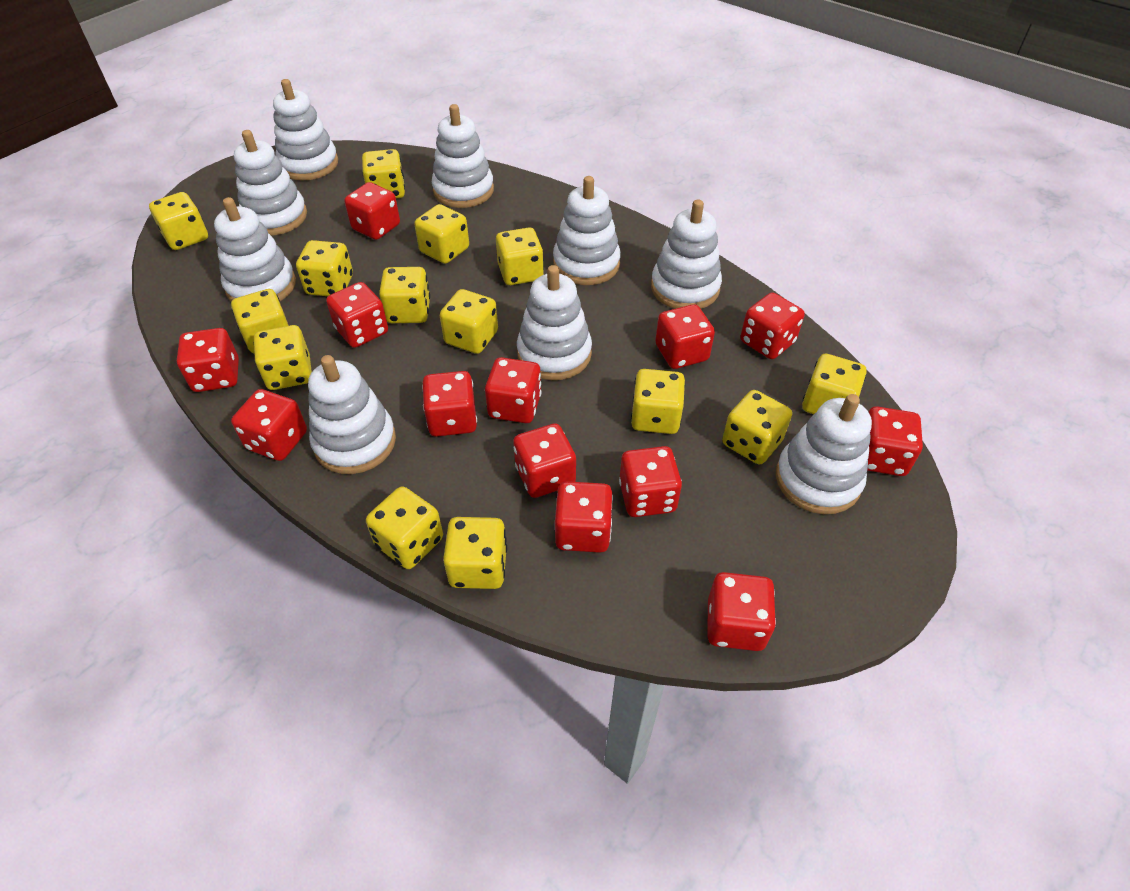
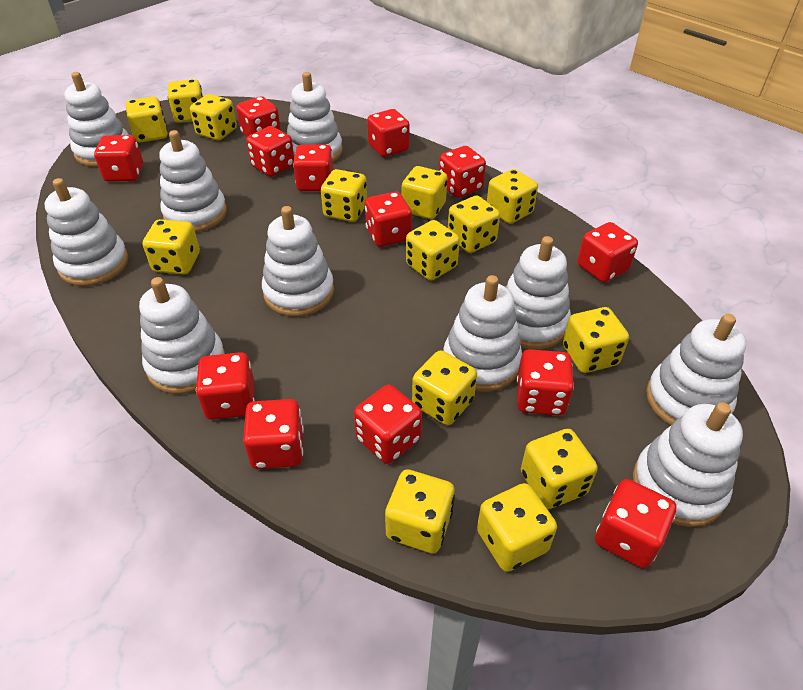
white stacking toy: 9 -> 10

